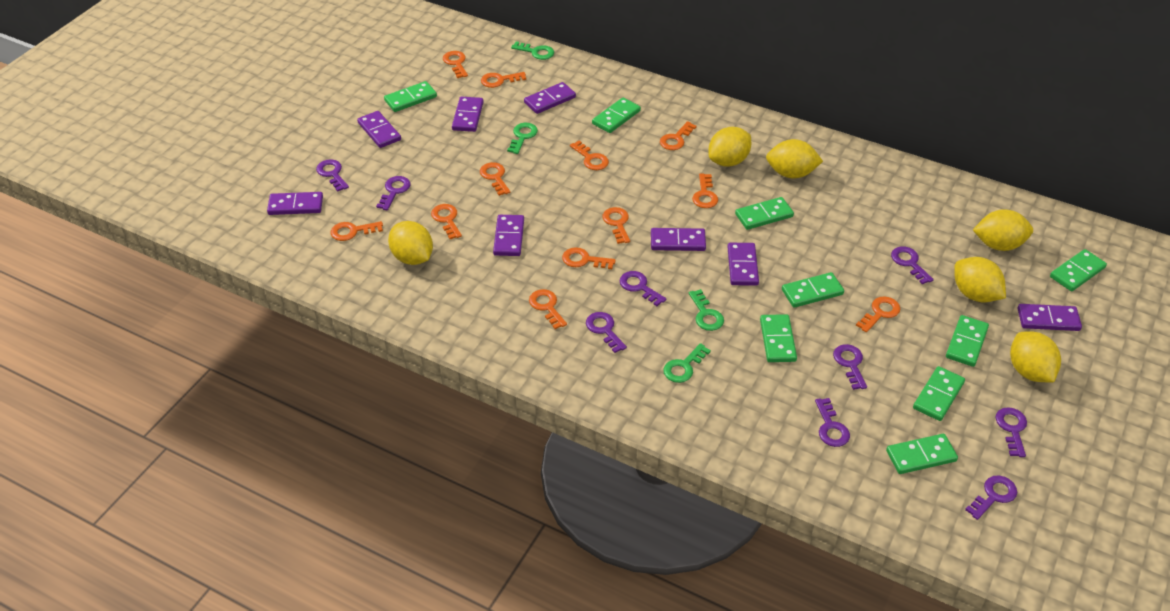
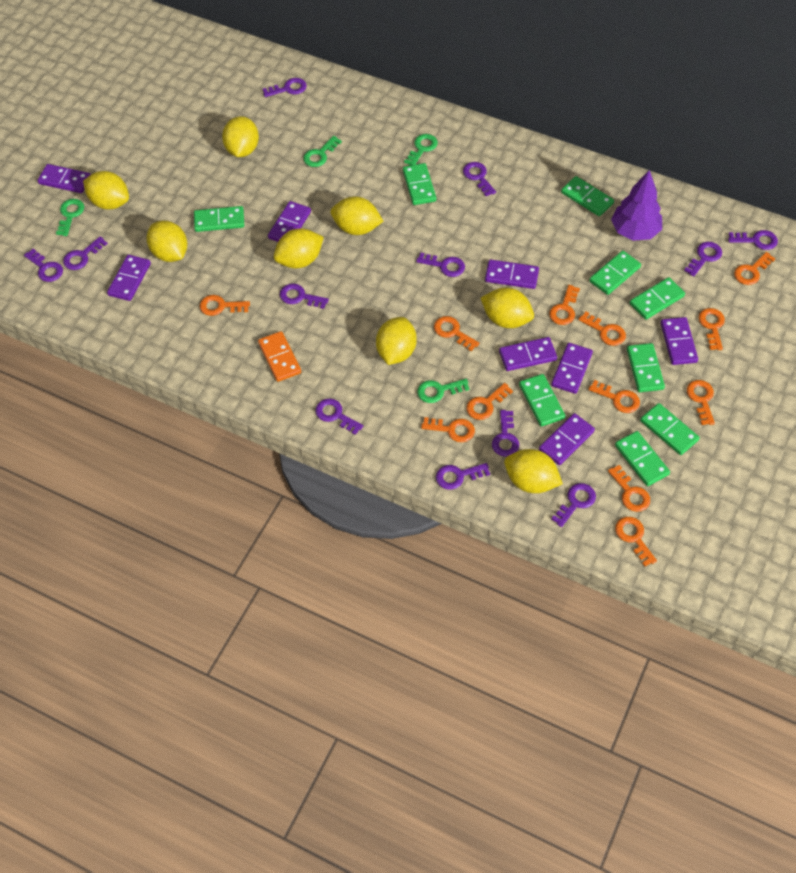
orange domino: 0 -> 1
purple key: 9 -> 12
purple tree: 0 -> 1
yellow lemon: 6 -> 8

